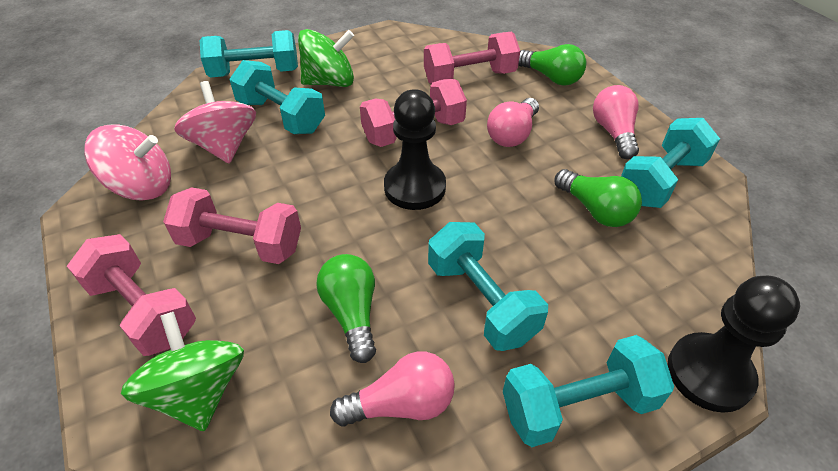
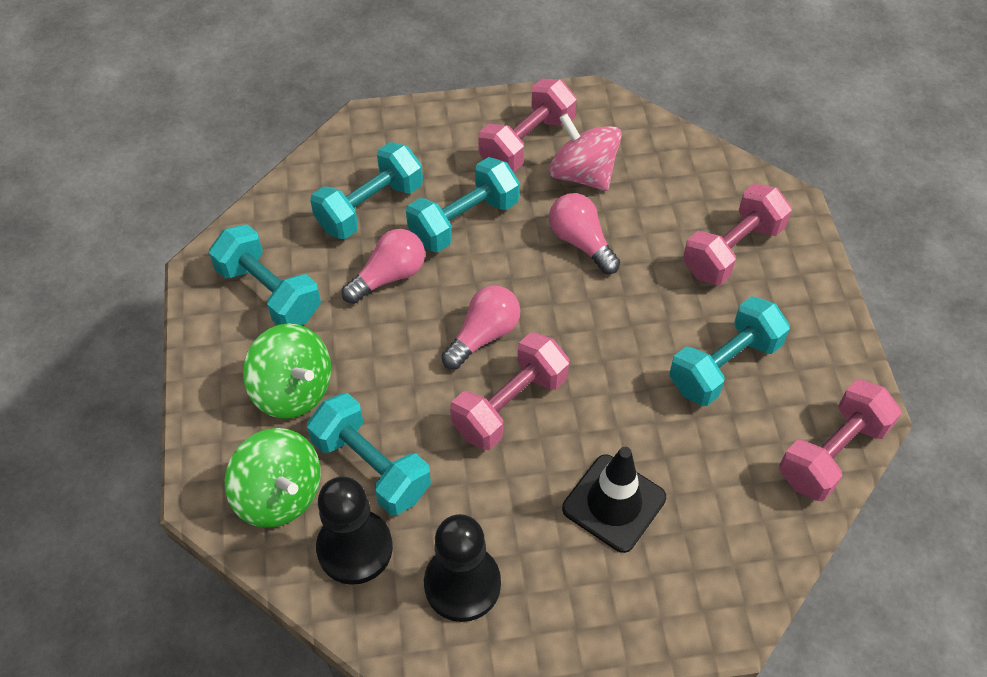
black traffic cone: 0 -> 1
green light bulb: 3 -> 0
pink spinning top: 2 -> 1

